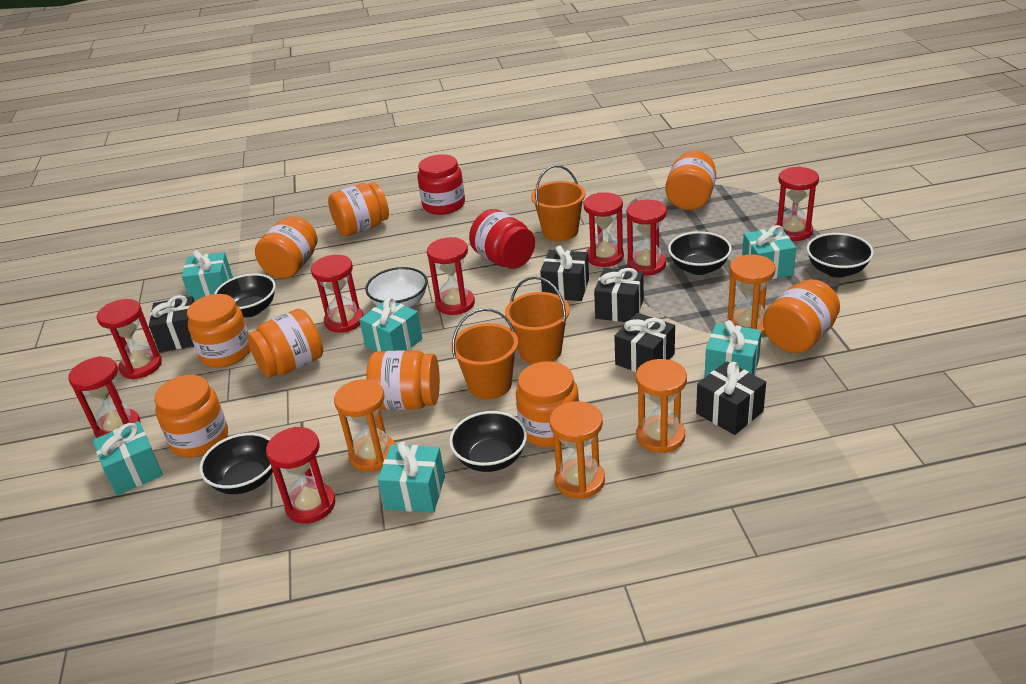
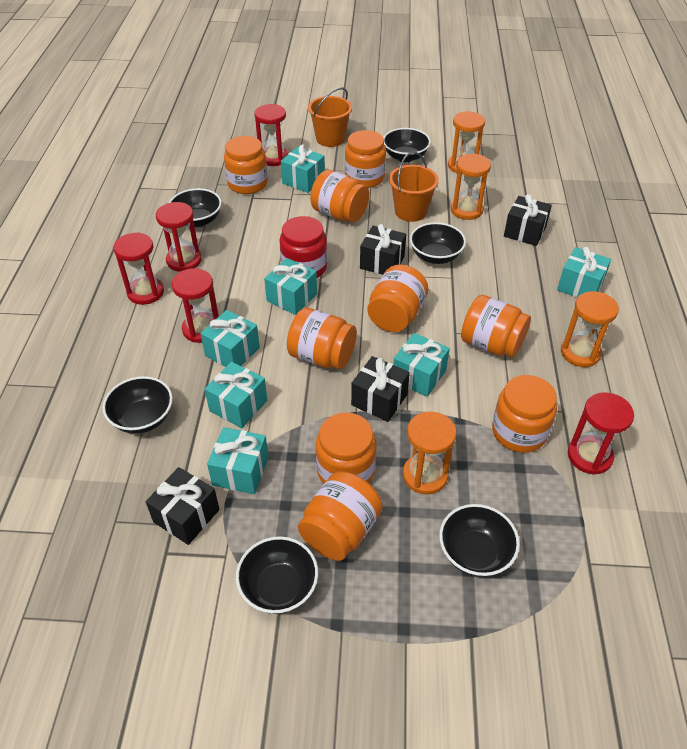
black bowl: 5 -> 6
black gift: 5 -> 4
orange bucket: 3 -> 2
red hourglass: 8 -> 5
red jar: 2 -> 1
turquoise gift: 6 -> 7
white bowl: 1 -> 0

